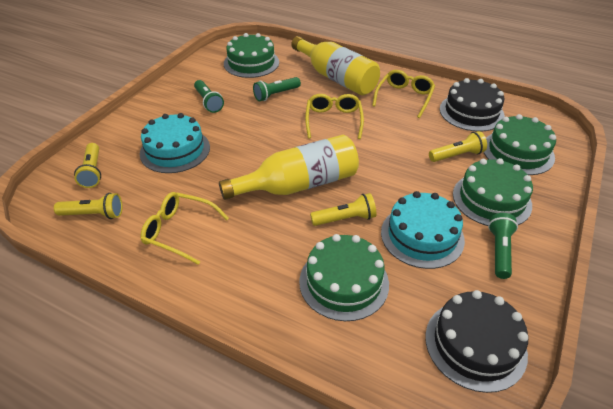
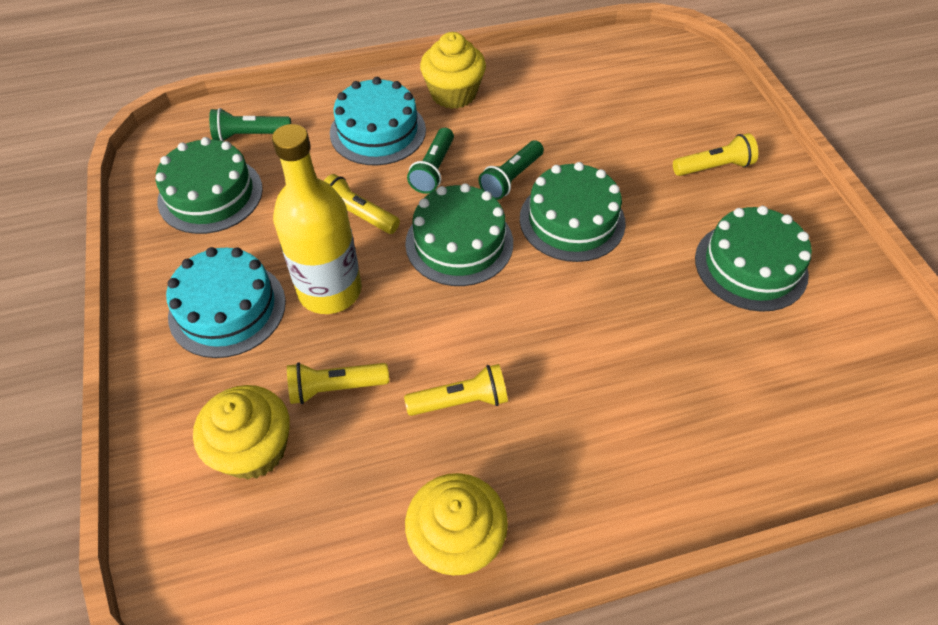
black cake: 2 -> 0
yellow bottle: 2 -> 1
yellow cupcake: 0 -> 3
yellow glasses: 3 -> 0

